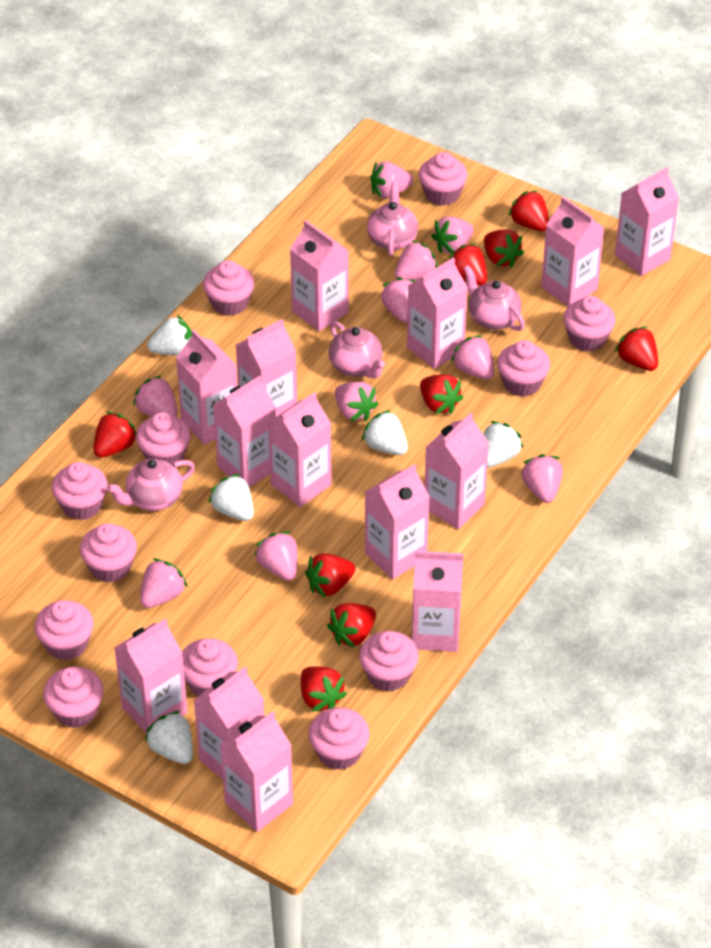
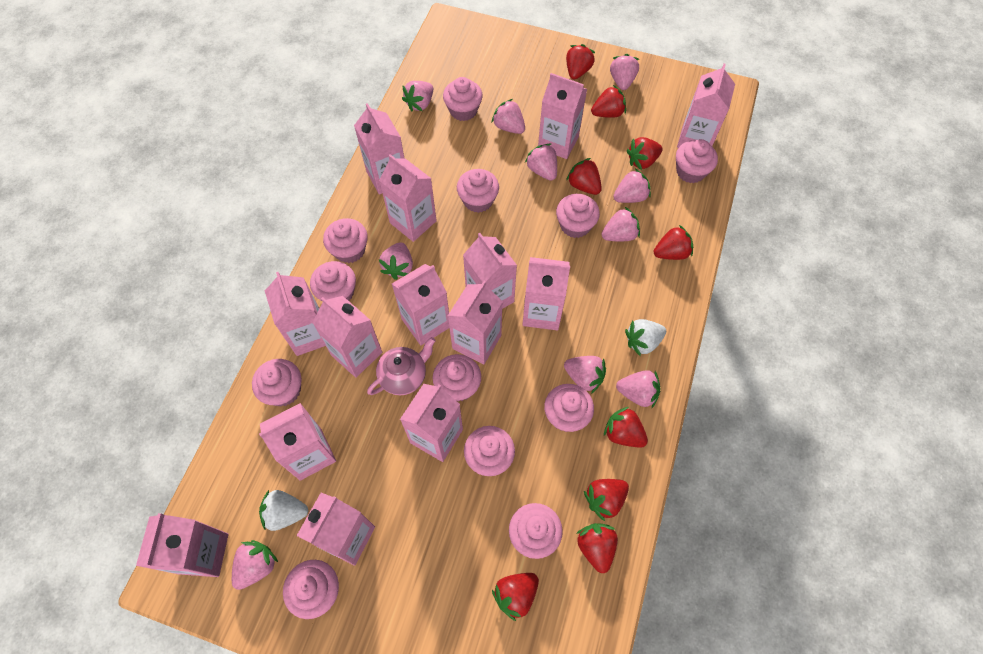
pink teapot: 4 -> 1
white strawberry: 5 -> 2

